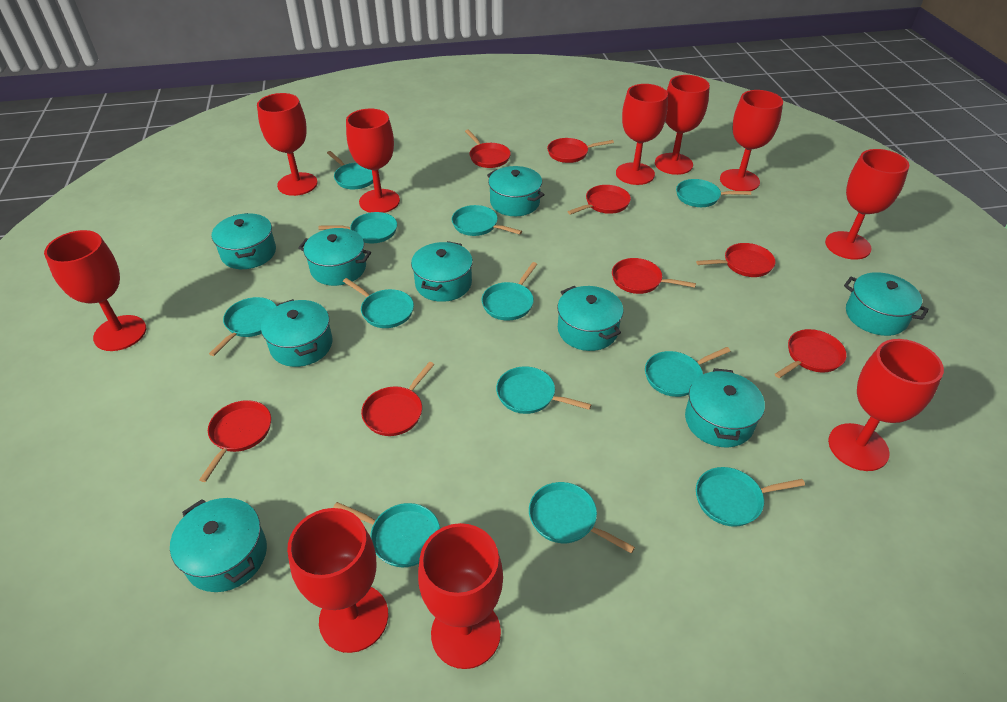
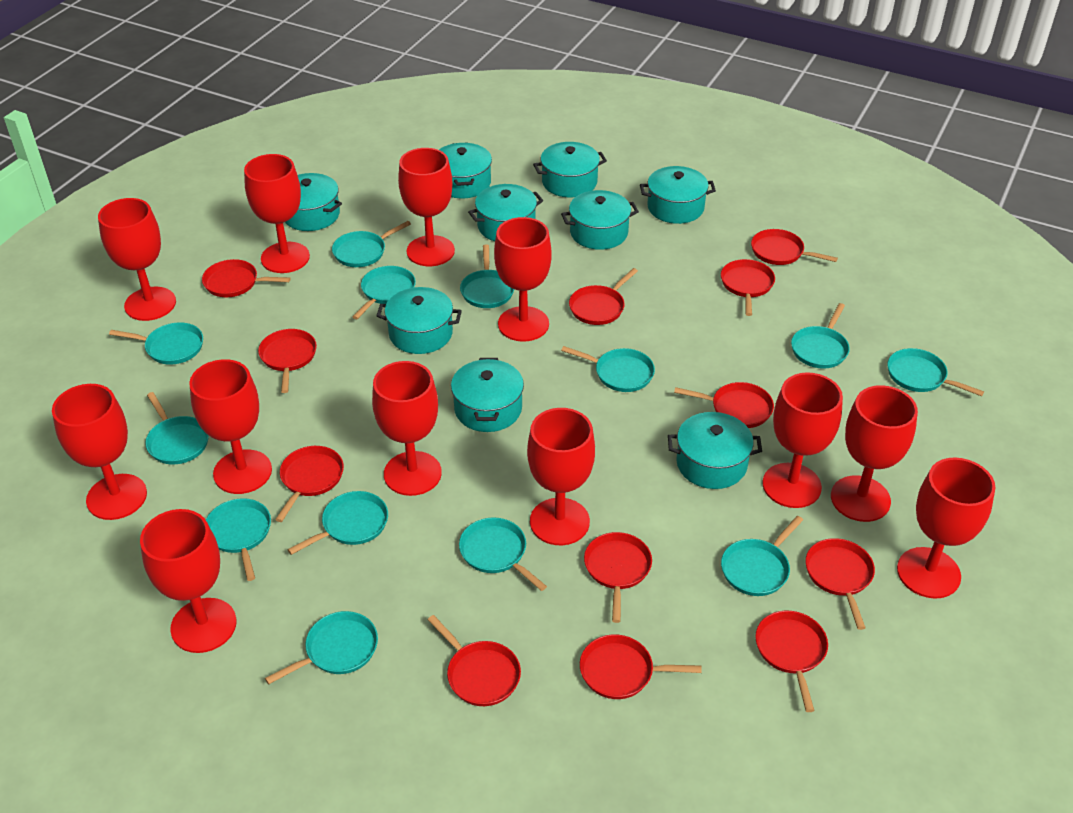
red goblet: 10 -> 12
red pan: 8 -> 12
turquoise pan: 12 -> 13

